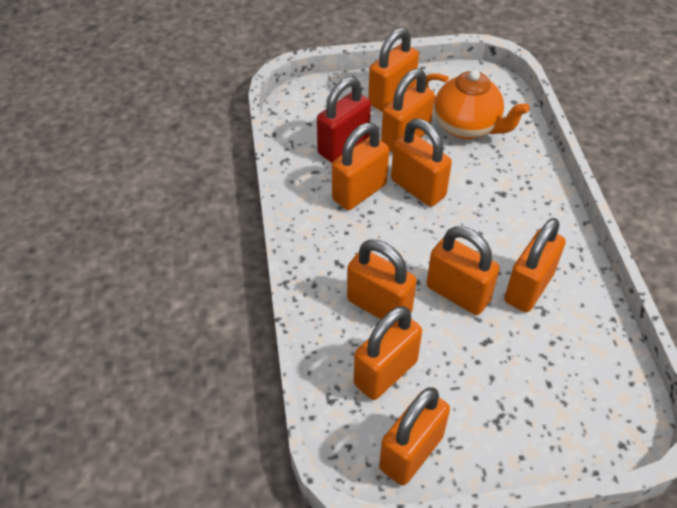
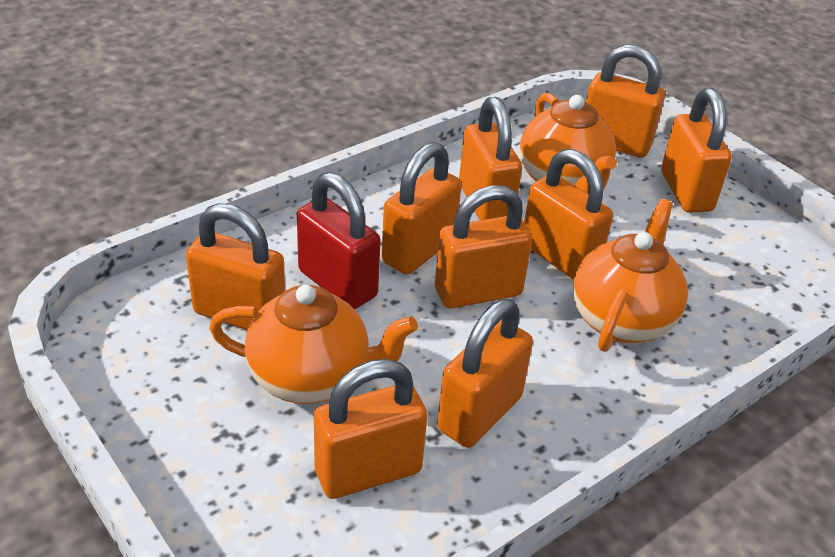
orange teapot: 1 -> 3

